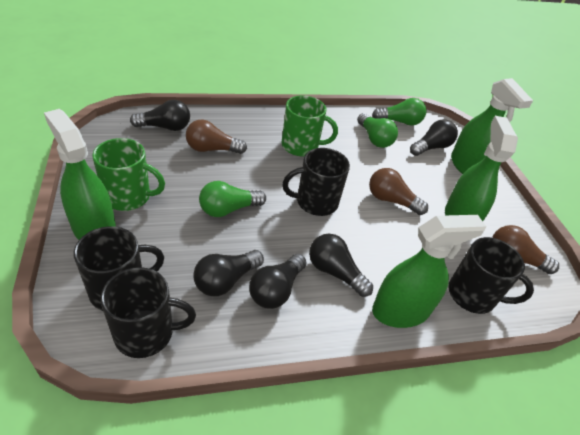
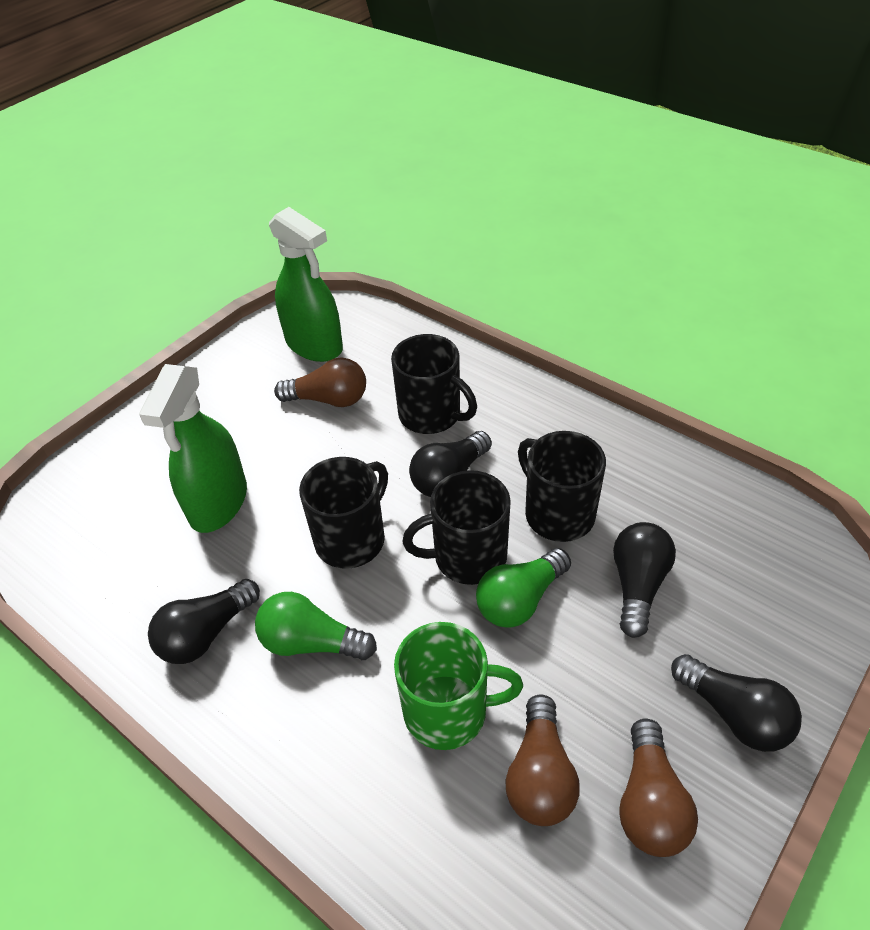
black light bulb: 5 -> 4
green light bulb: 3 -> 2
green mug: 2 -> 1
green spray bottle: 4 -> 2

